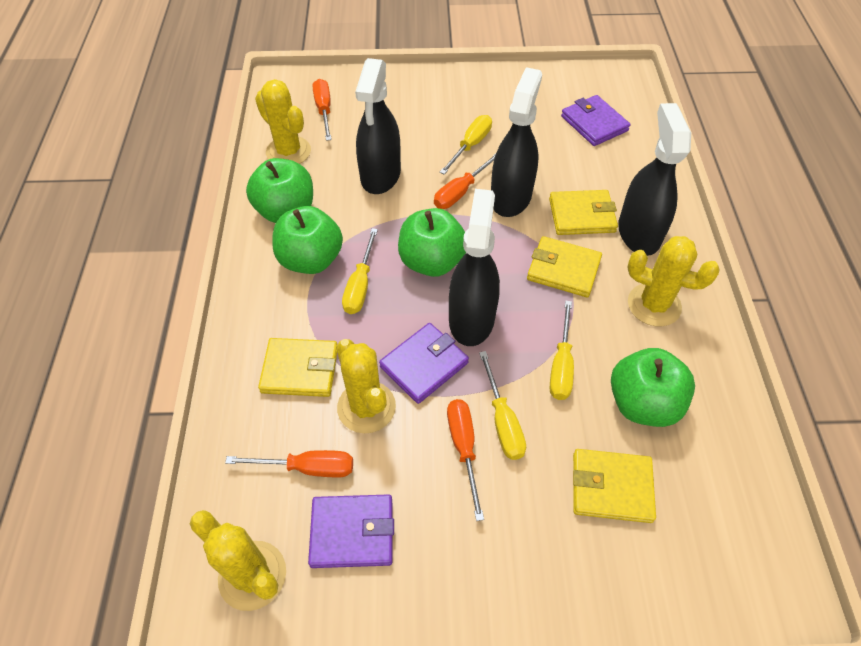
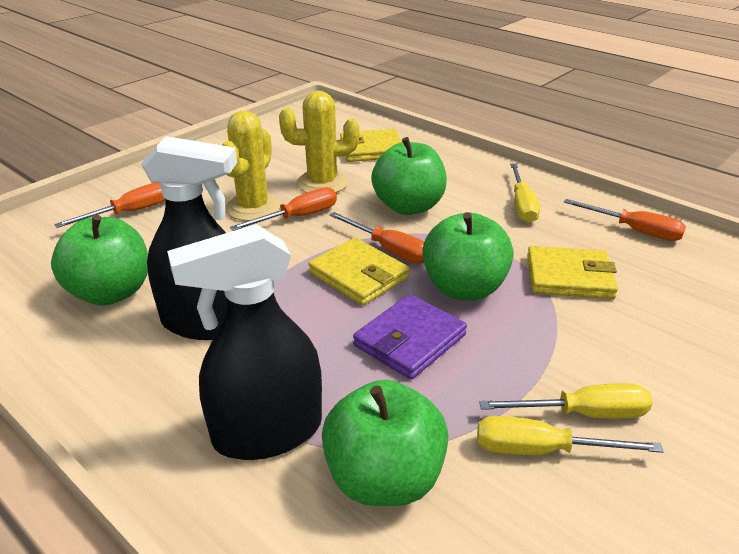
black spray bottle: 4 -> 2
purple wallet: 3 -> 1
yellow cactus: 4 -> 2
yellow screwdriver: 4 -> 3
yellow wallet: 4 -> 3

